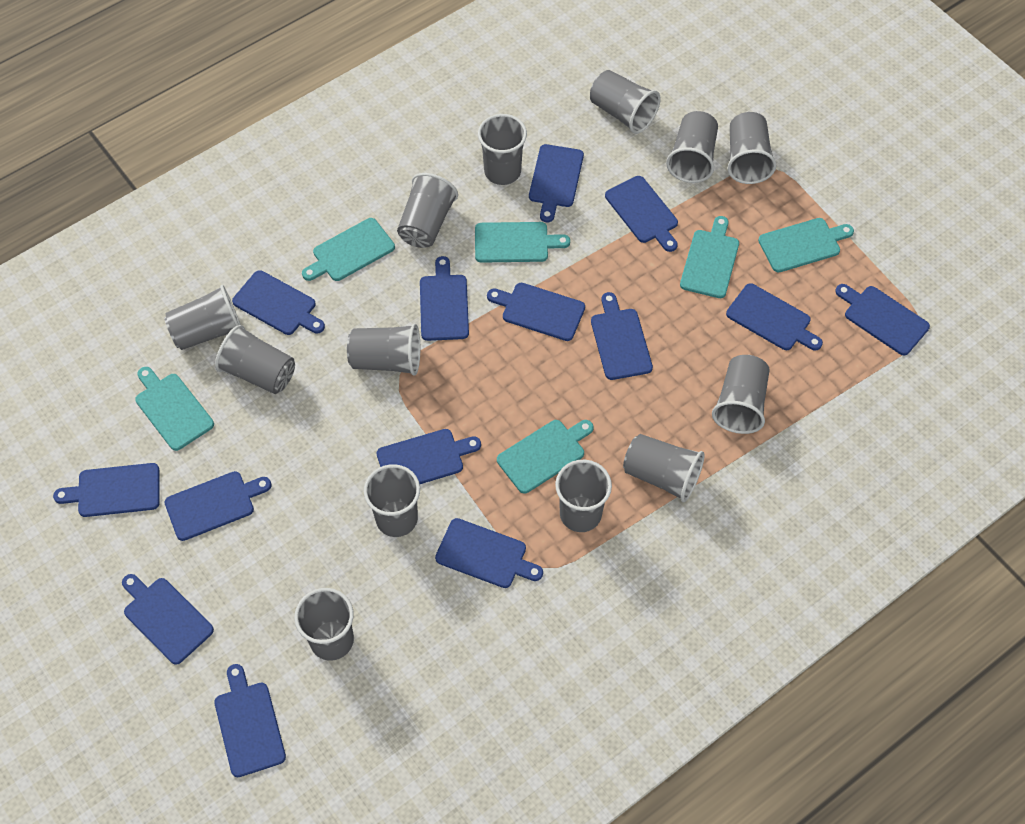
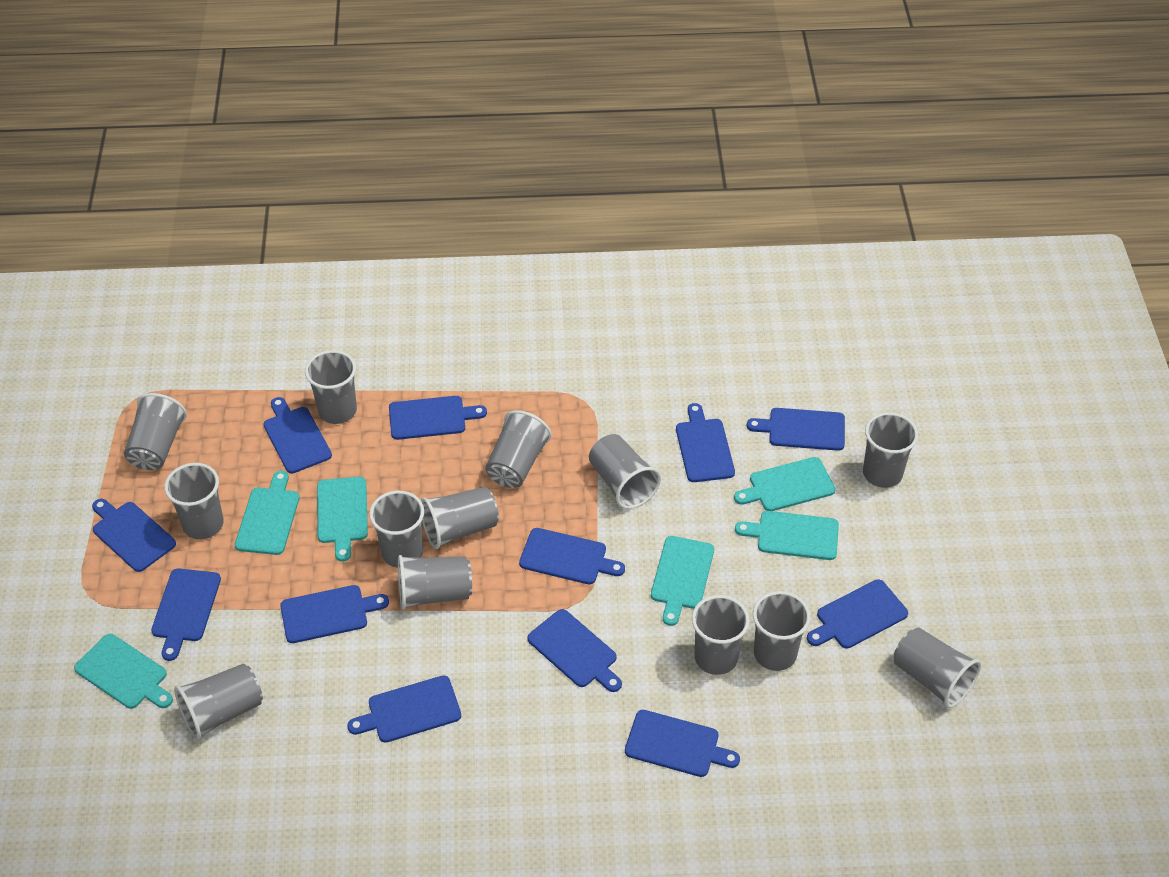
blue cutting board: 14 -> 12

